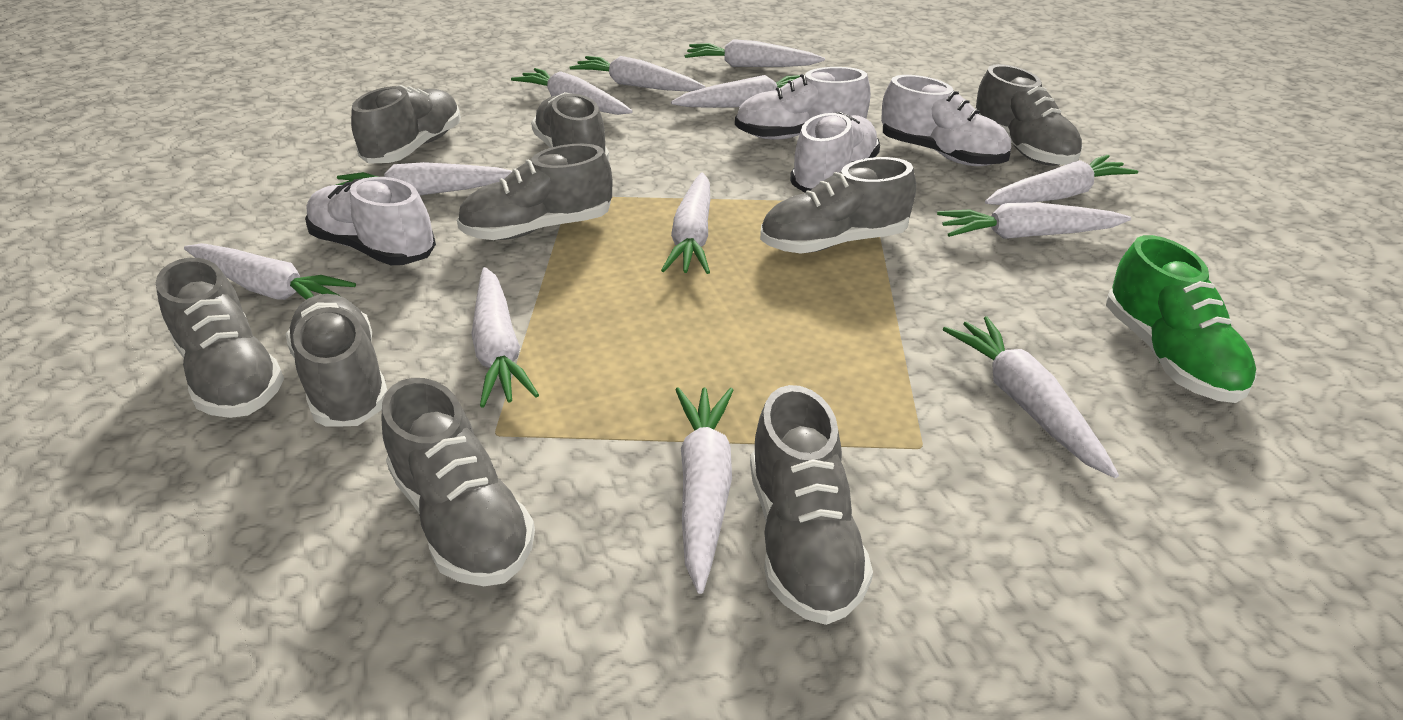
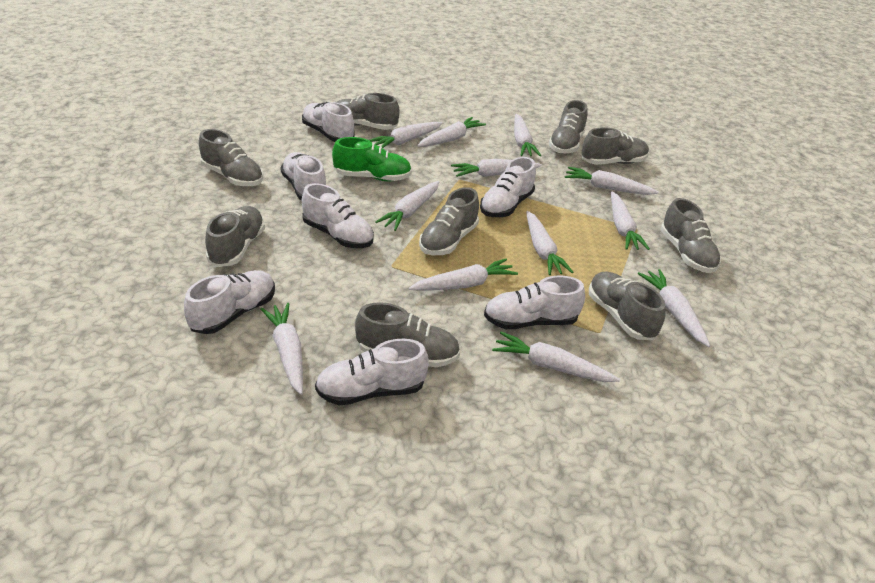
white shoe: 4 -> 7

